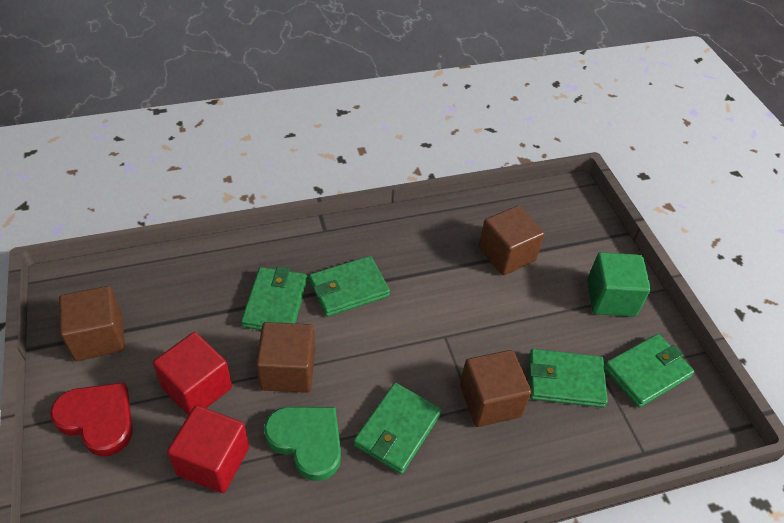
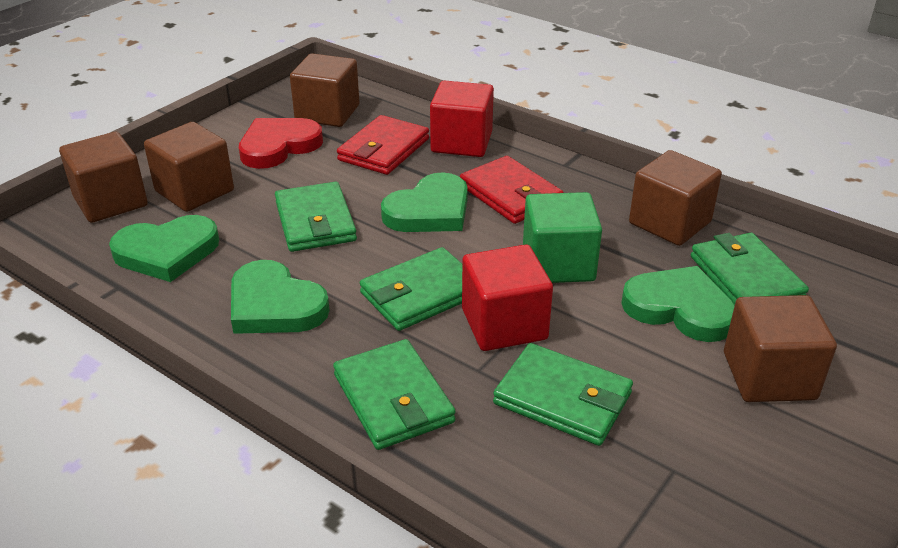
brown cube: 4 -> 5
green heart: 1 -> 4
red wallet: 0 -> 2

